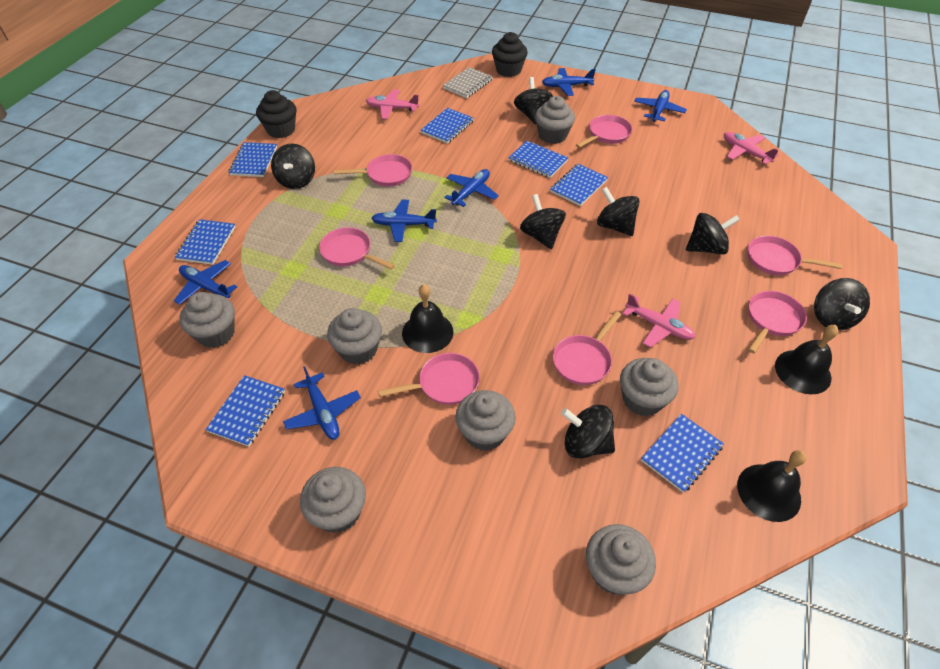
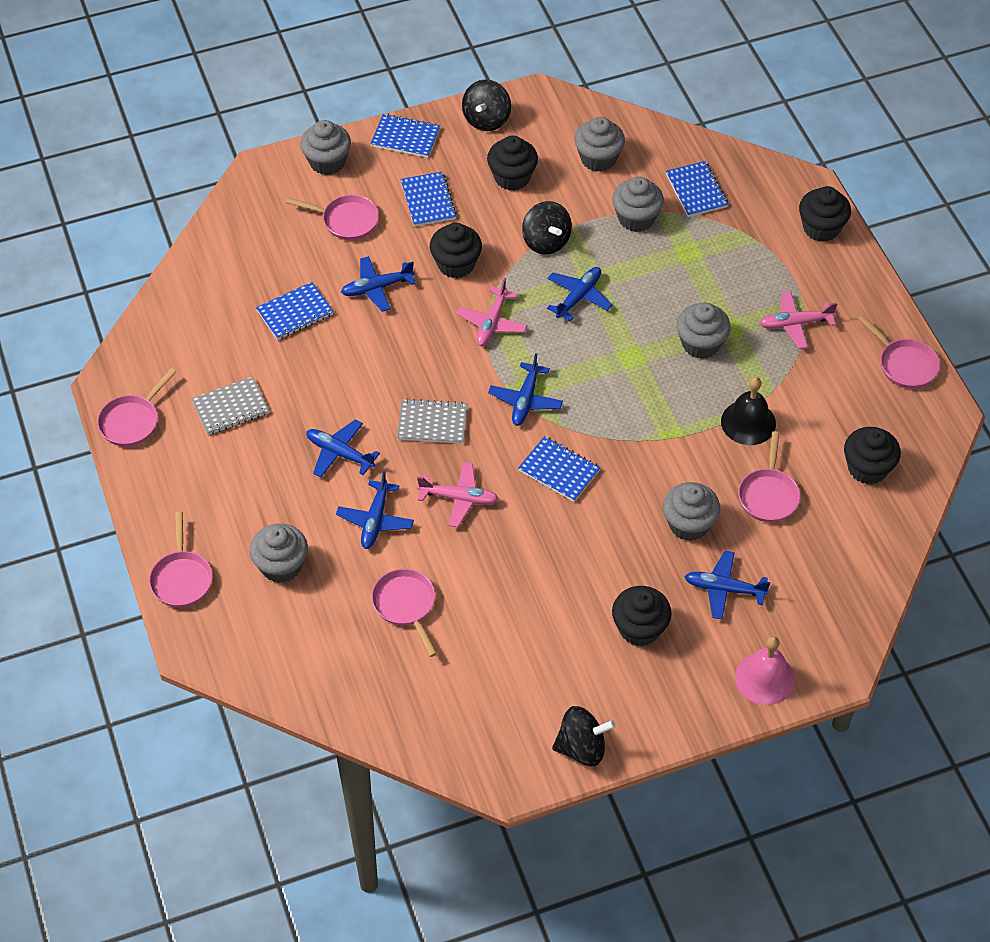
black bell: 3 -> 1
black cupcake: 2 -> 5
black spinning top: 7 -> 3
blue notebook: 7 -> 5
grey cupcake: 7 -> 6
grey notebook: 1 -> 2
pink bell: 0 -> 1
pink pan: 7 -> 6

